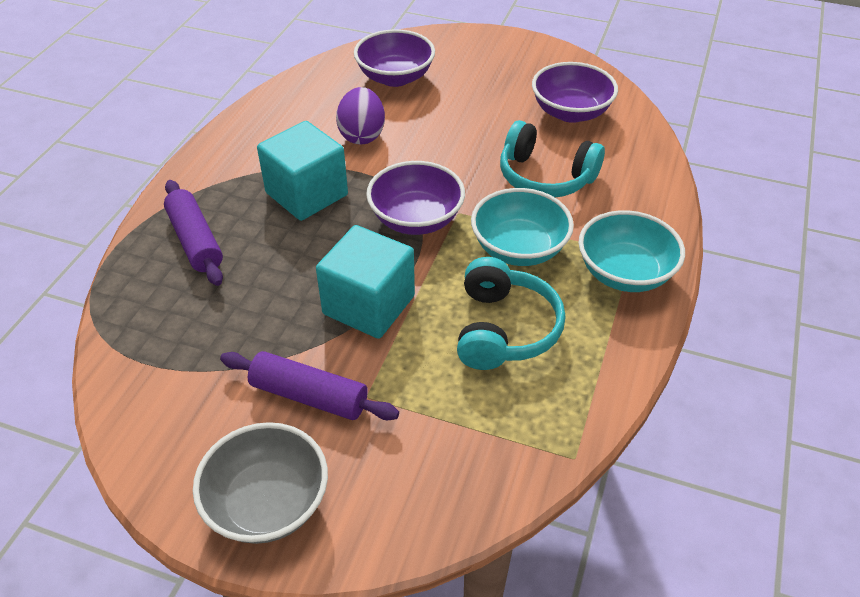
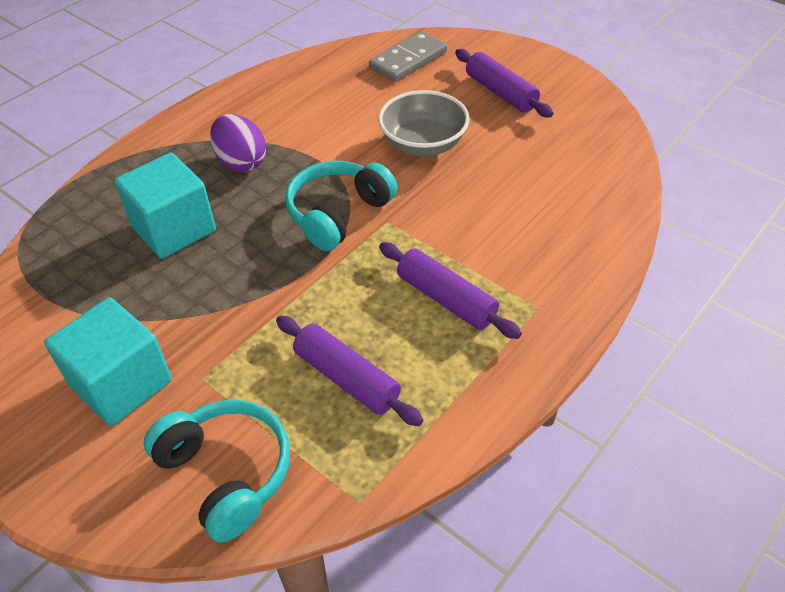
grey domino: 0 -> 1
purple bowl: 3 -> 0
purple rolling pin: 2 -> 3
turquoise bowl: 2 -> 0

